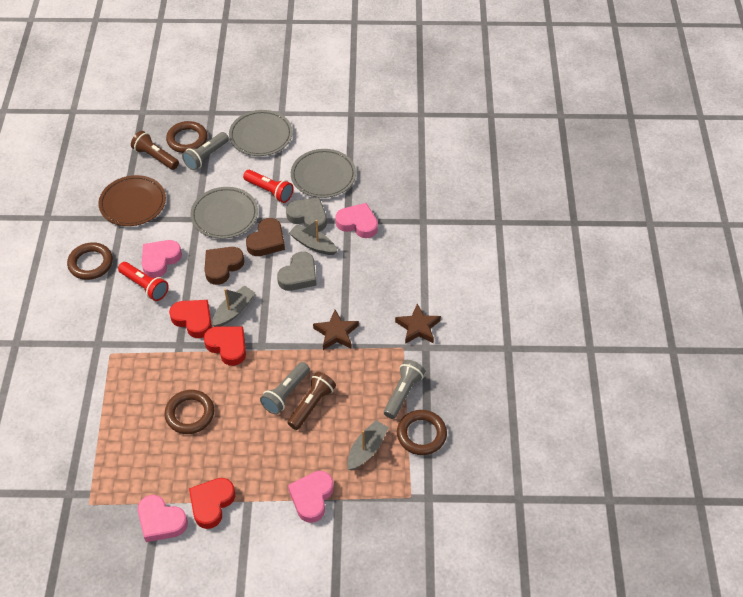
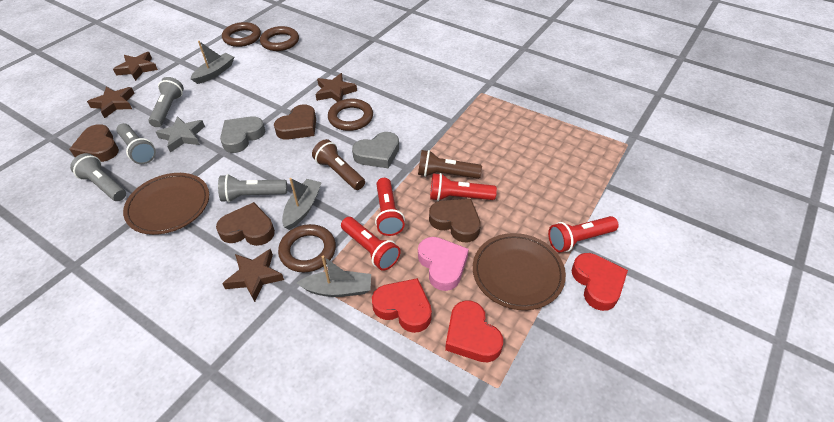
brown heart: 2 -> 4
brown plate: 1 -> 2
brown star: 2 -> 4
grey flashlight: 3 -> 4
grey plate: 3 -> 0
grey star: 0 -> 1
pink heart: 4 -> 1
red flashlight: 2 -> 4

